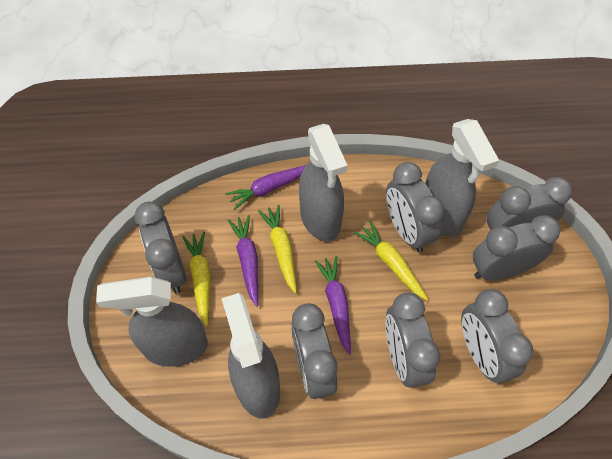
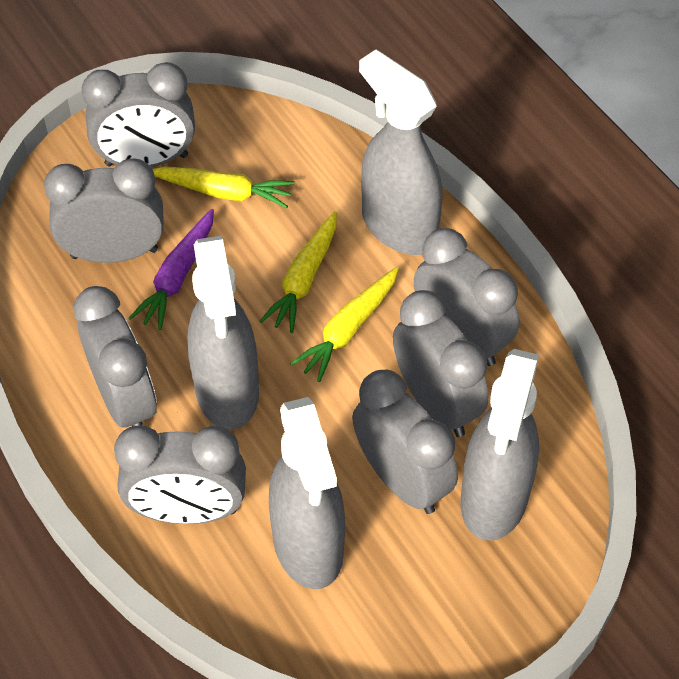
purple carrot: 3 -> 1

